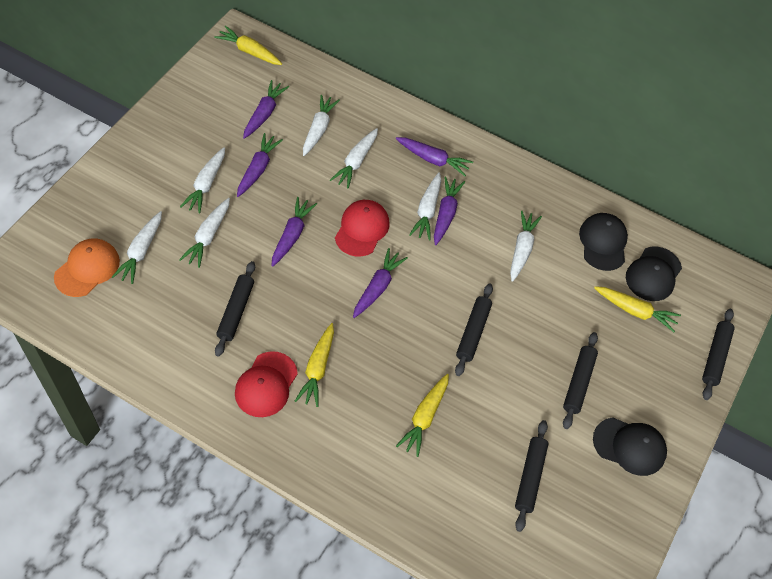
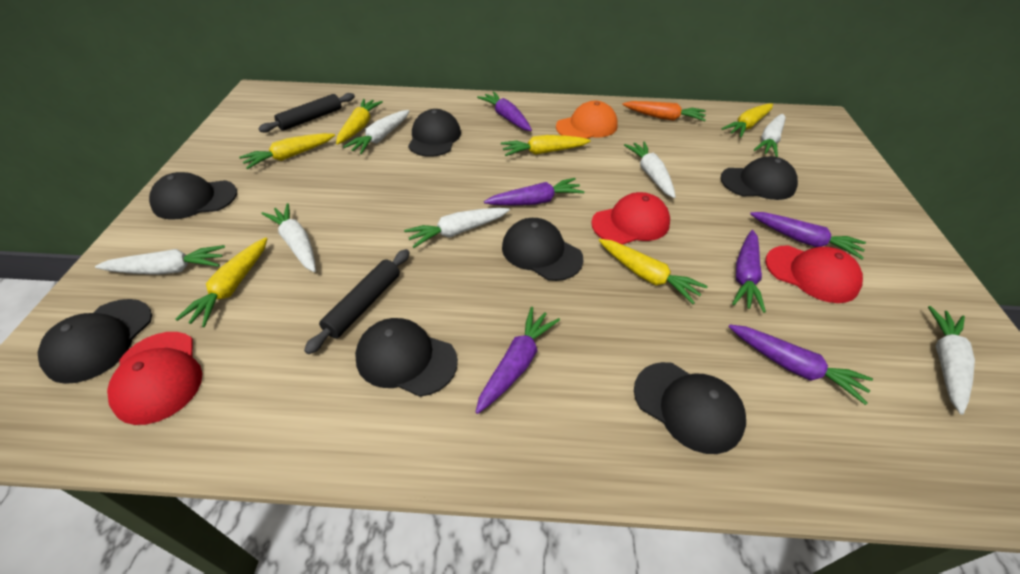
black cap: 3 -> 7
black rolling pin: 5 -> 2
orange carrot: 0 -> 1
red cap: 2 -> 3
yellow carrot: 4 -> 6

